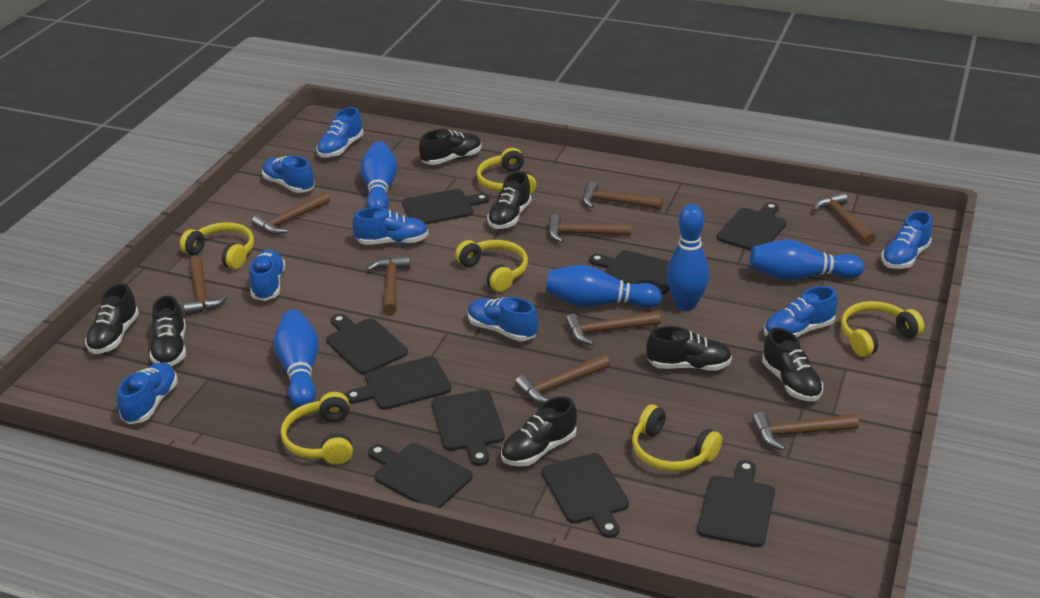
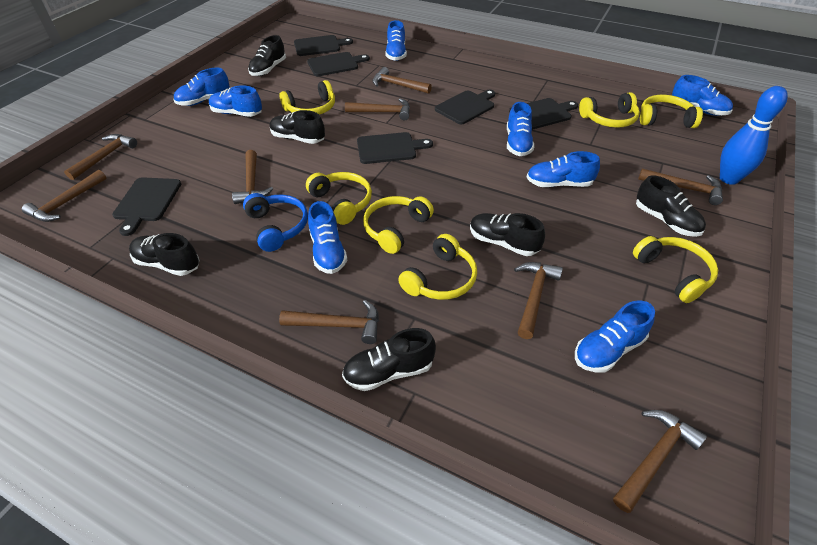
black cutting board: 9 -> 6
black shoe: 7 -> 6
blue bowling pin: 5 -> 1
blue headphones: 0 -> 1
yellow headphones: 6 -> 7

